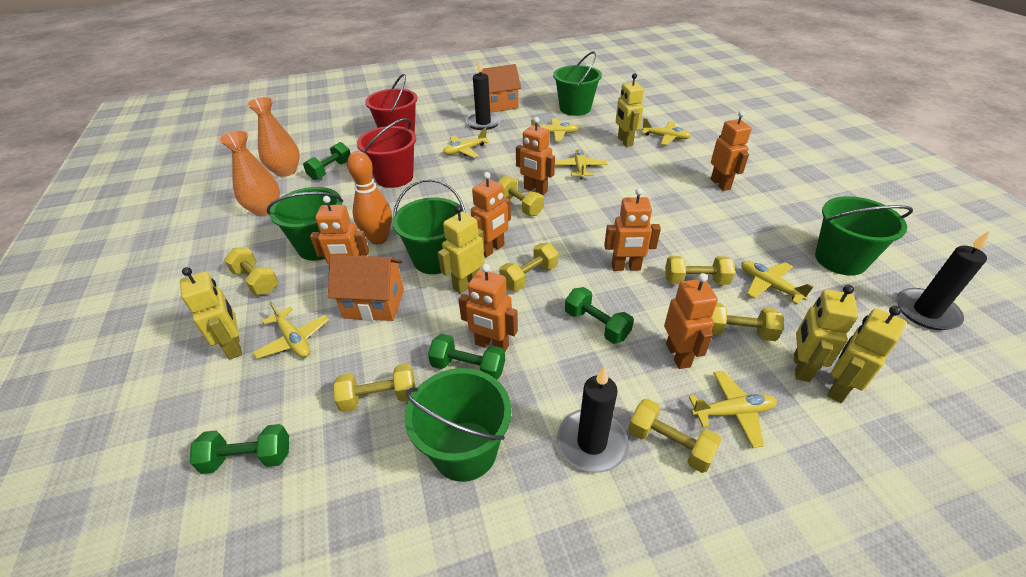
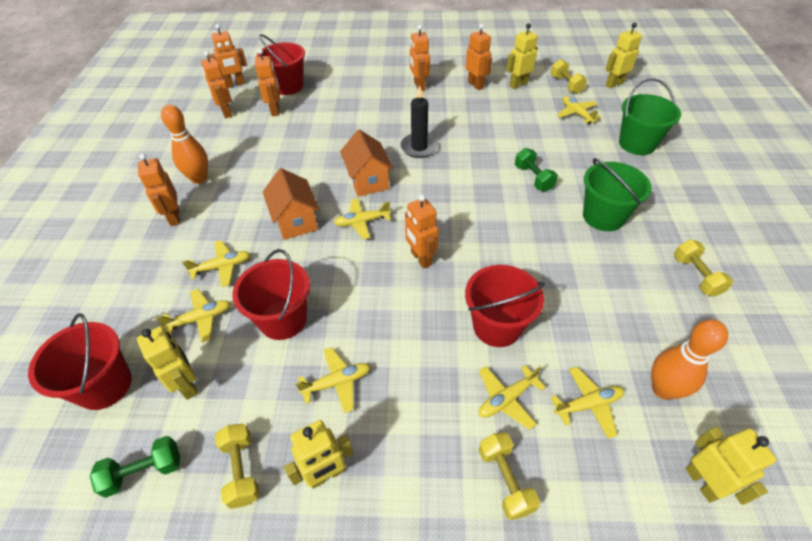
black candle: 3 -> 1
green bucket: 5 -> 2
green dumbbell: 4 -> 2
orange bowling pin: 1 -> 2
orange vase: 2 -> 0
red bucket: 2 -> 4
yellow dumbbell: 7 -> 4

